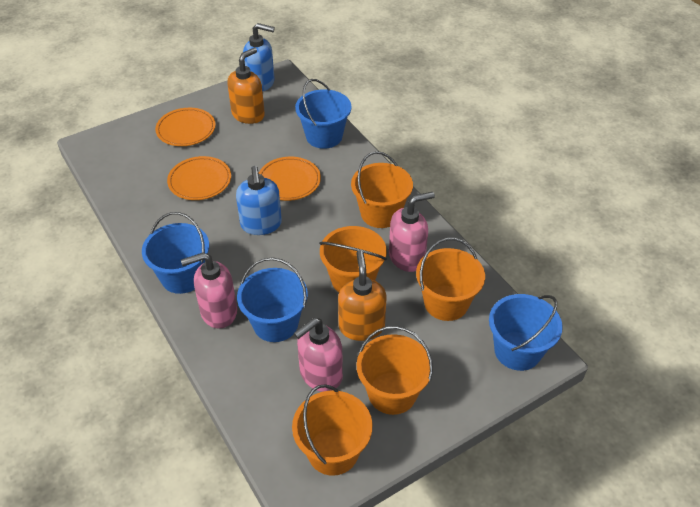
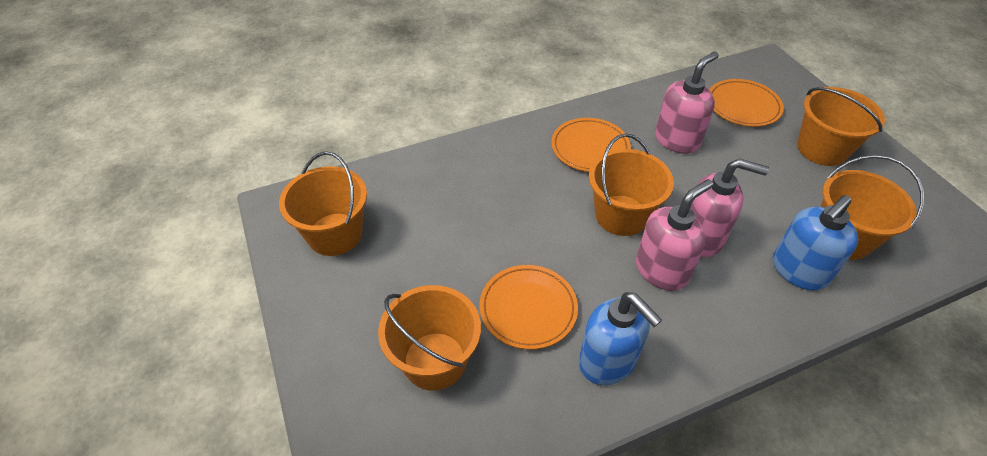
blue bucket: 4 -> 0
orange soap dispenser: 2 -> 0

